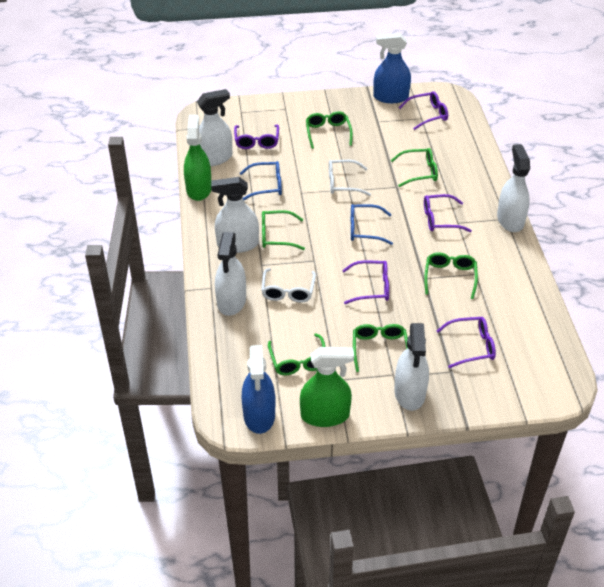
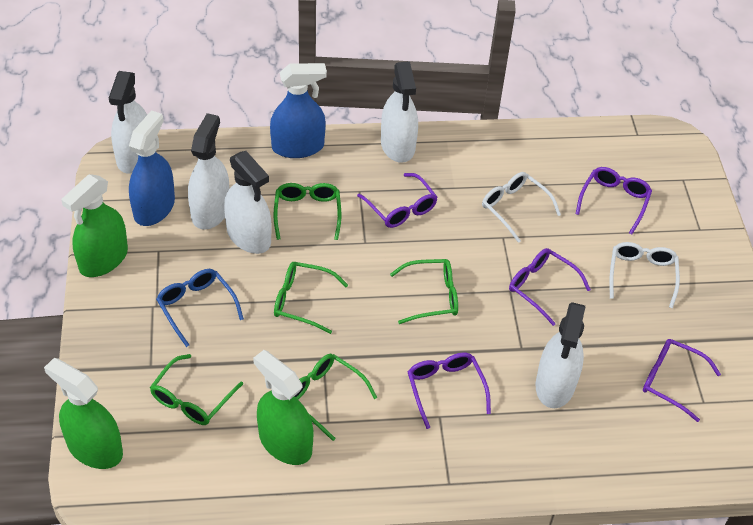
blue glasses: 2 -> 1
green glasses: 6 -> 5
green spray bottle: 2 -> 3

